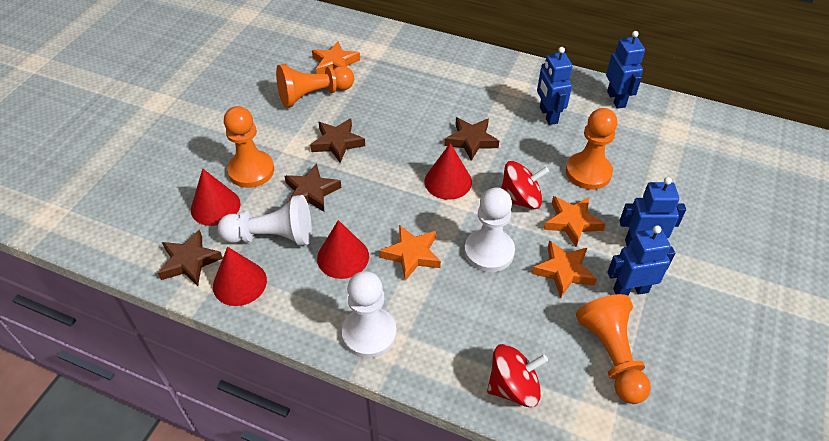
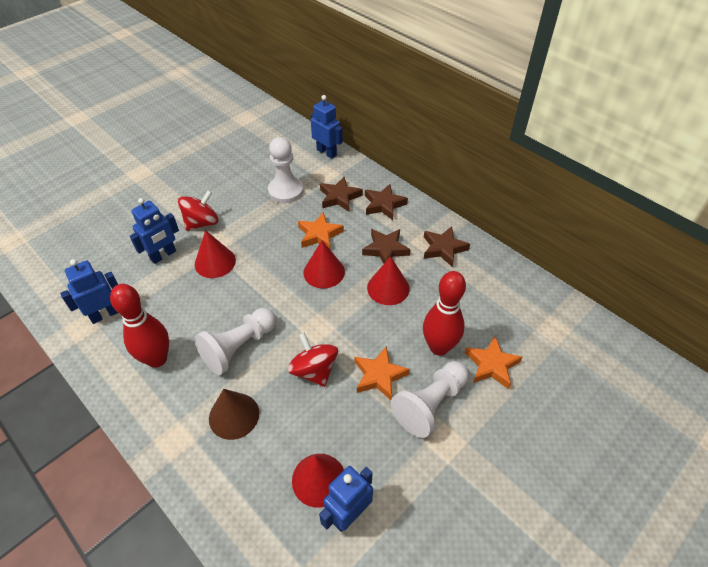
brown cone: 0 -> 1
orange pawn: 4 -> 0
orange star: 4 -> 3
red bowling pin: 0 -> 2

